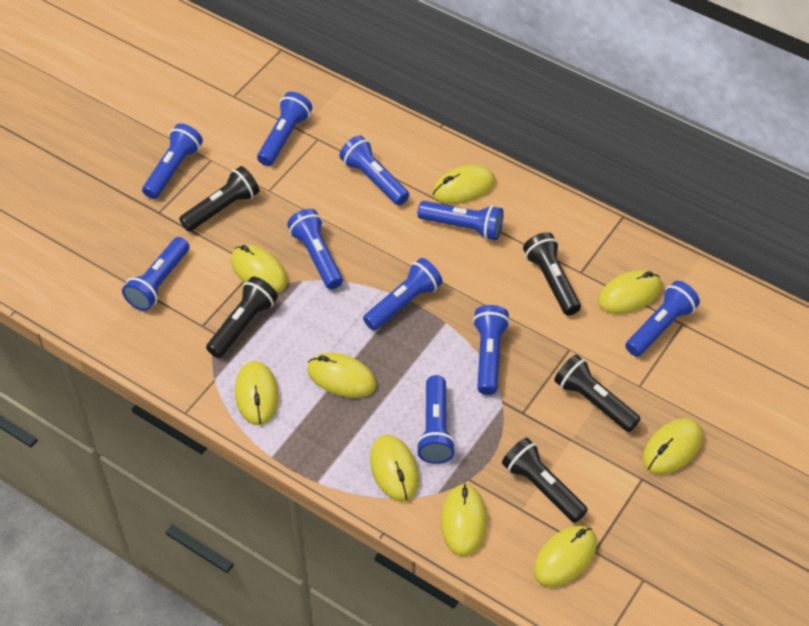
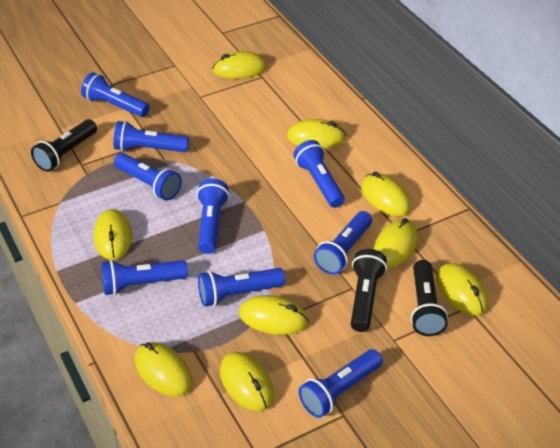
black flashlight: 5 -> 3
blue flashlight: 10 -> 9

